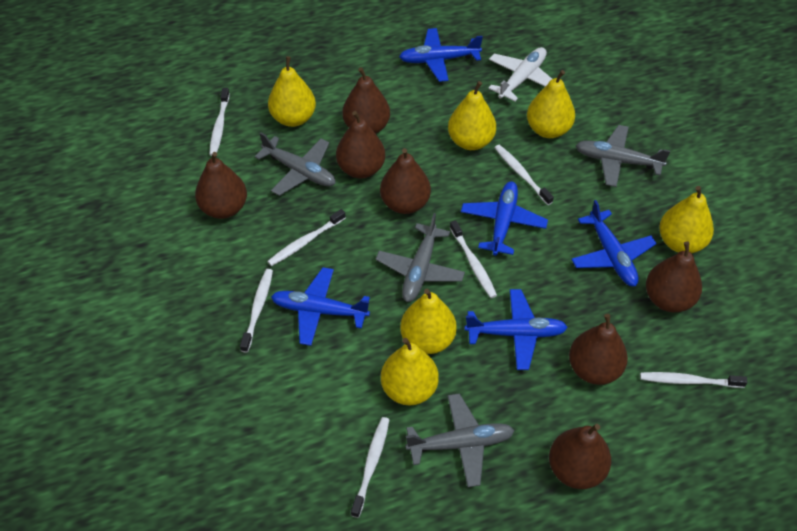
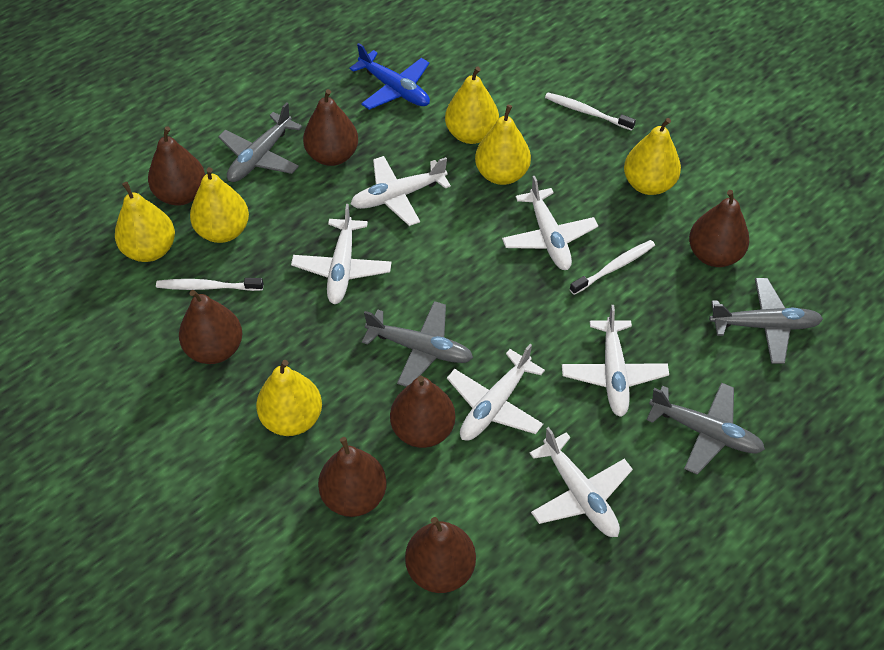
blue plane: 5 -> 1
white plane: 1 -> 6
white toothbrush: 7 -> 3

